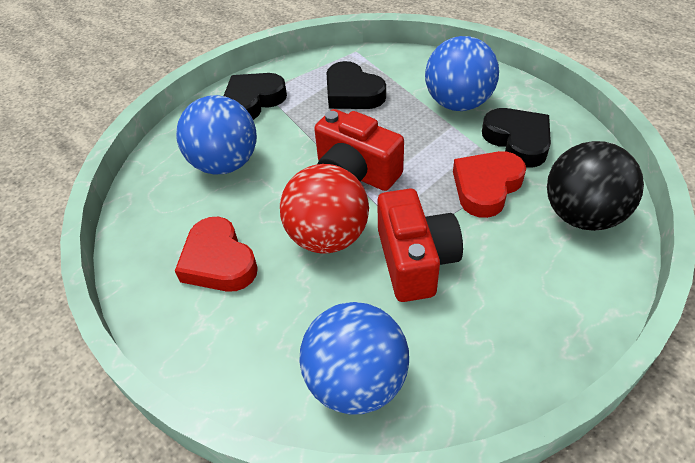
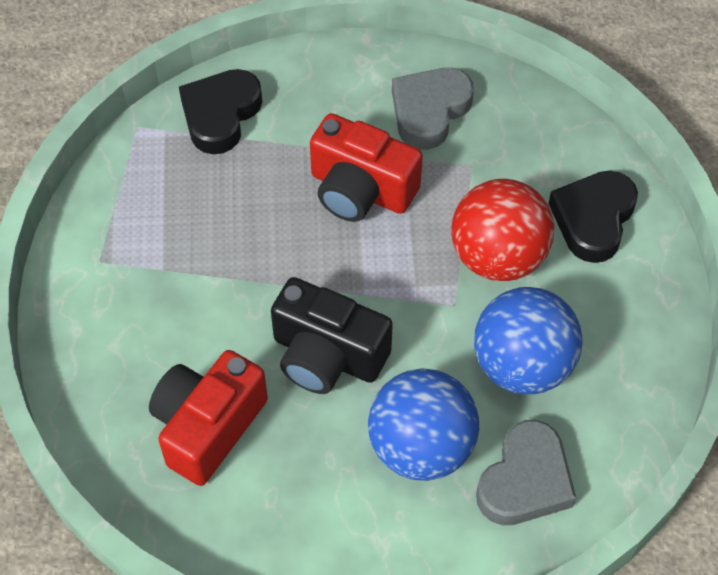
black ball: 1 -> 0
black camera: 0 -> 1
black heart: 3 -> 2
blue ball: 3 -> 2
grey heart: 0 -> 2
red heart: 2 -> 0

